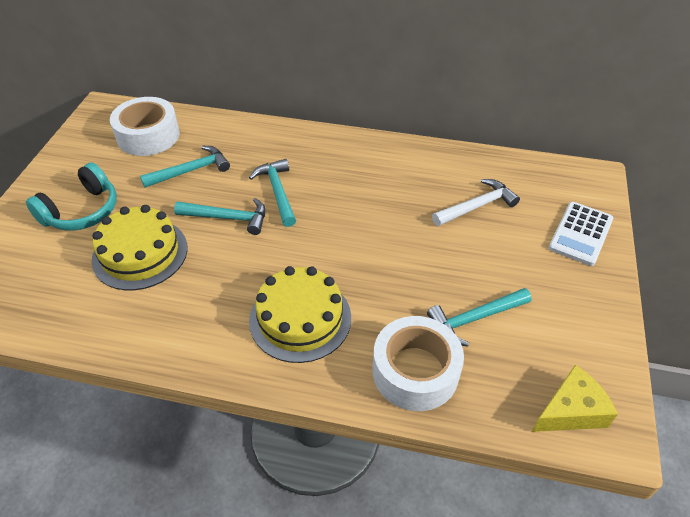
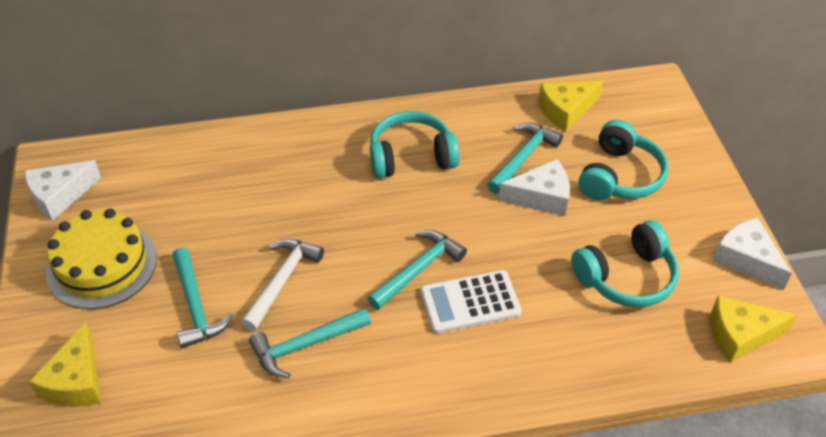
turquoise headphones: 1 -> 3
white cheese: 0 -> 3
white tape: 2 -> 0
yellow cake: 2 -> 1
yellow cheese: 1 -> 3

